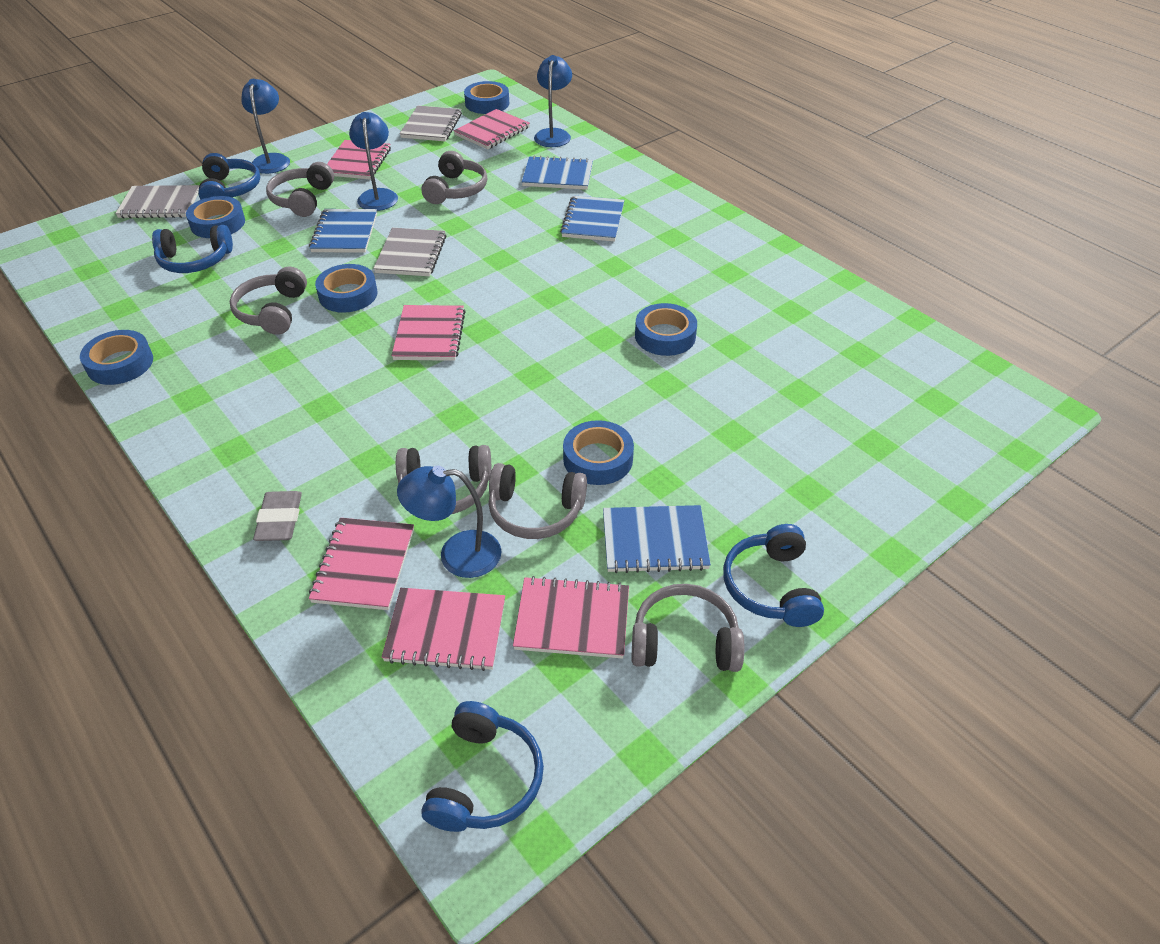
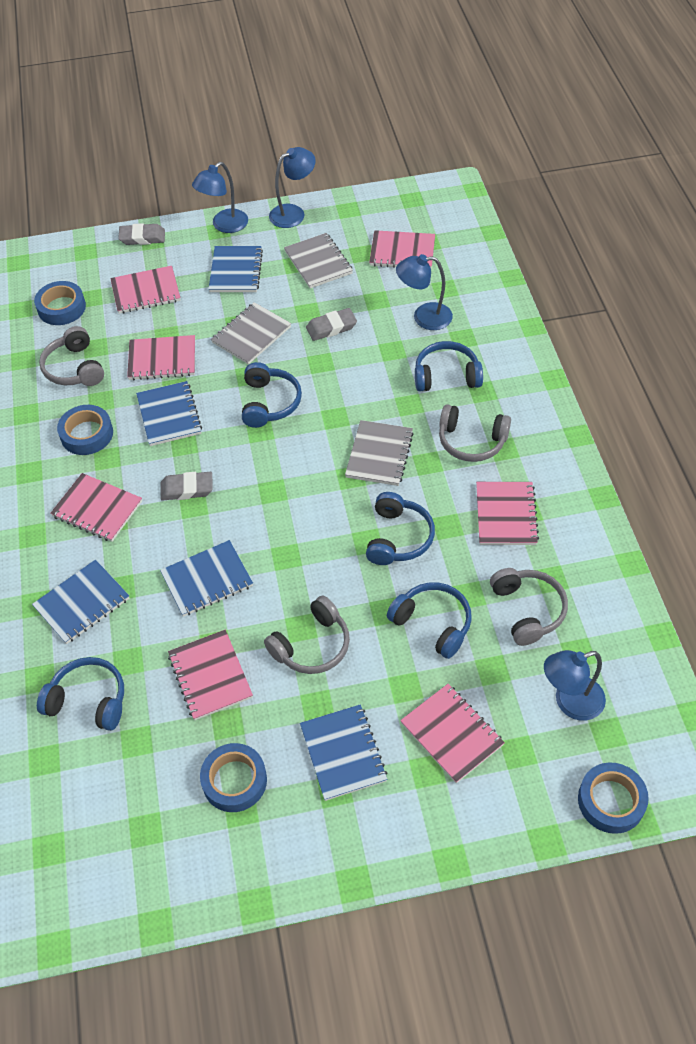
blue headphones: 4 -> 5
blue notebook: 4 -> 5
blue tape: 6 -> 4
grey eraser: 1 -> 3
grey headphones: 6 -> 4
pink notebook: 6 -> 7

